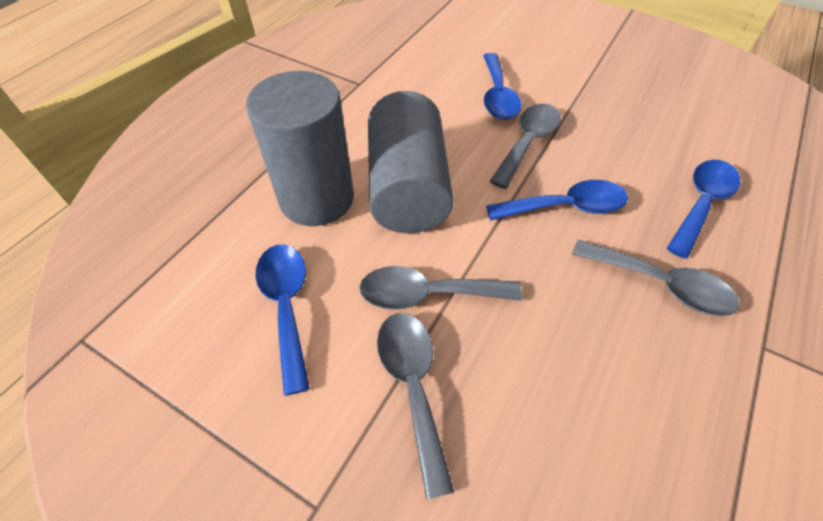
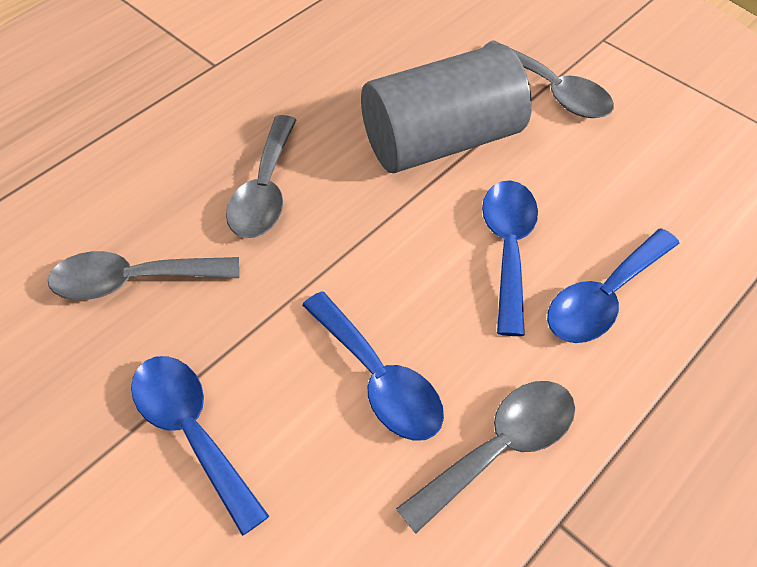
grey cylinder: 2 -> 1

